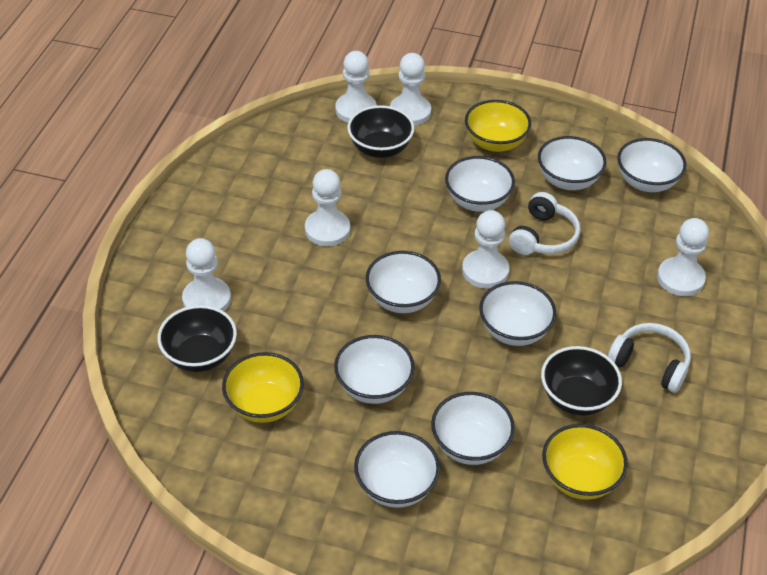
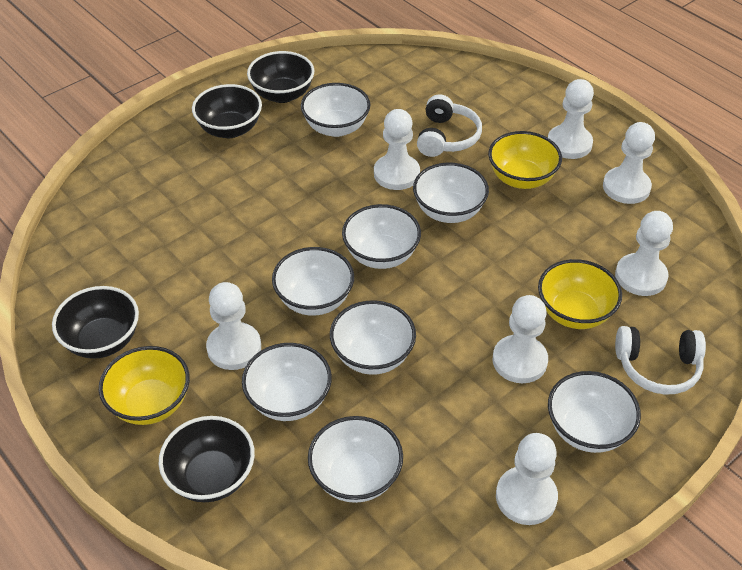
black bowl: 3 -> 4
white pawn: 6 -> 7

